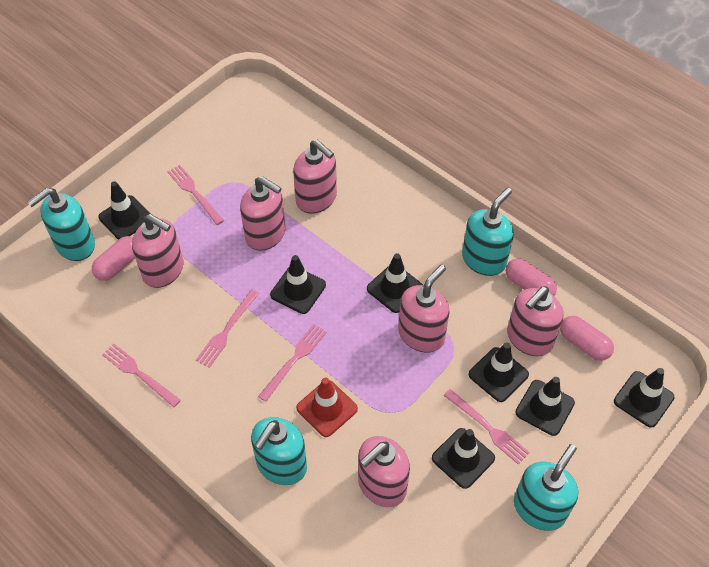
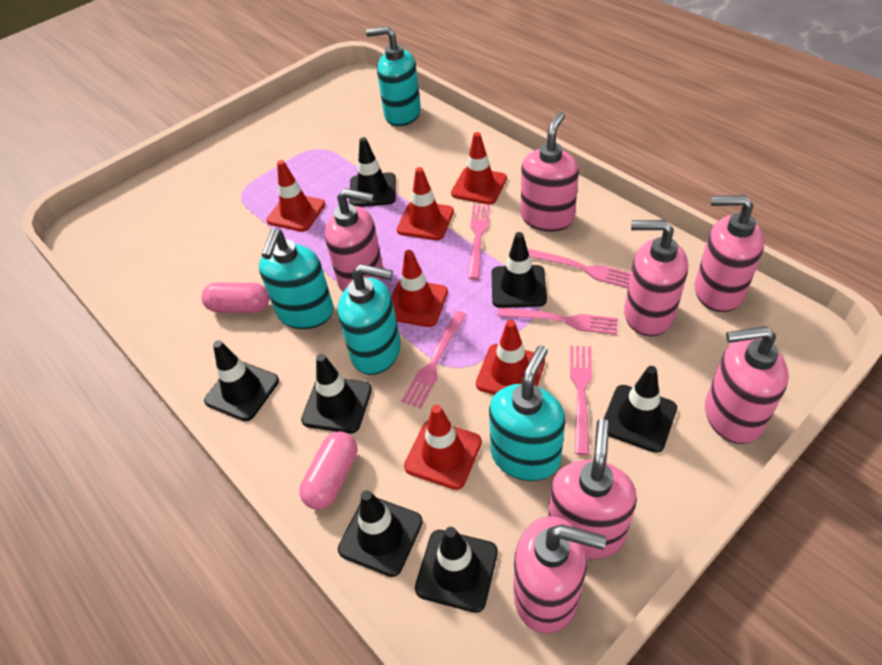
pink capsule: 3 -> 2
pink soap dispenser: 6 -> 7
red traffic cone: 1 -> 6

